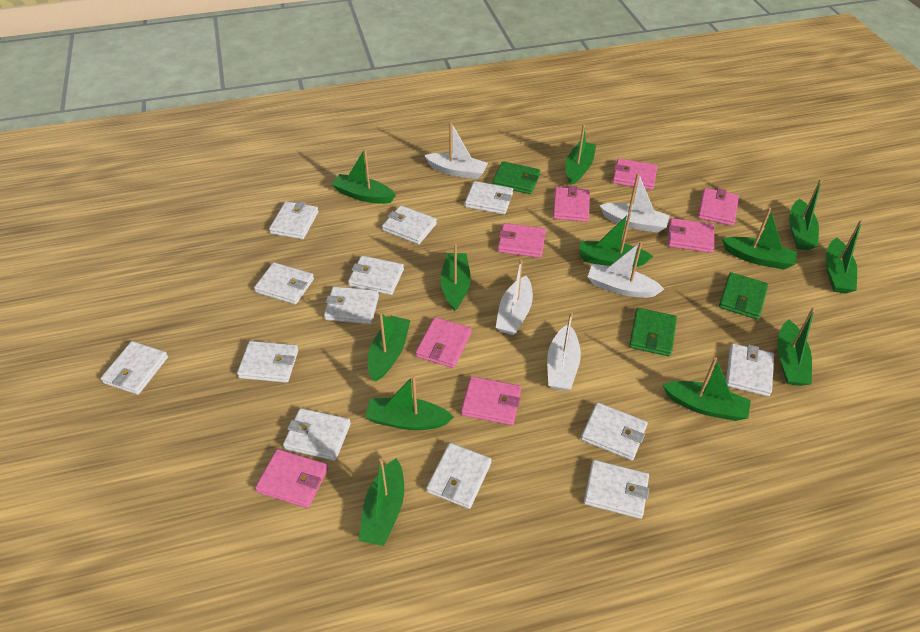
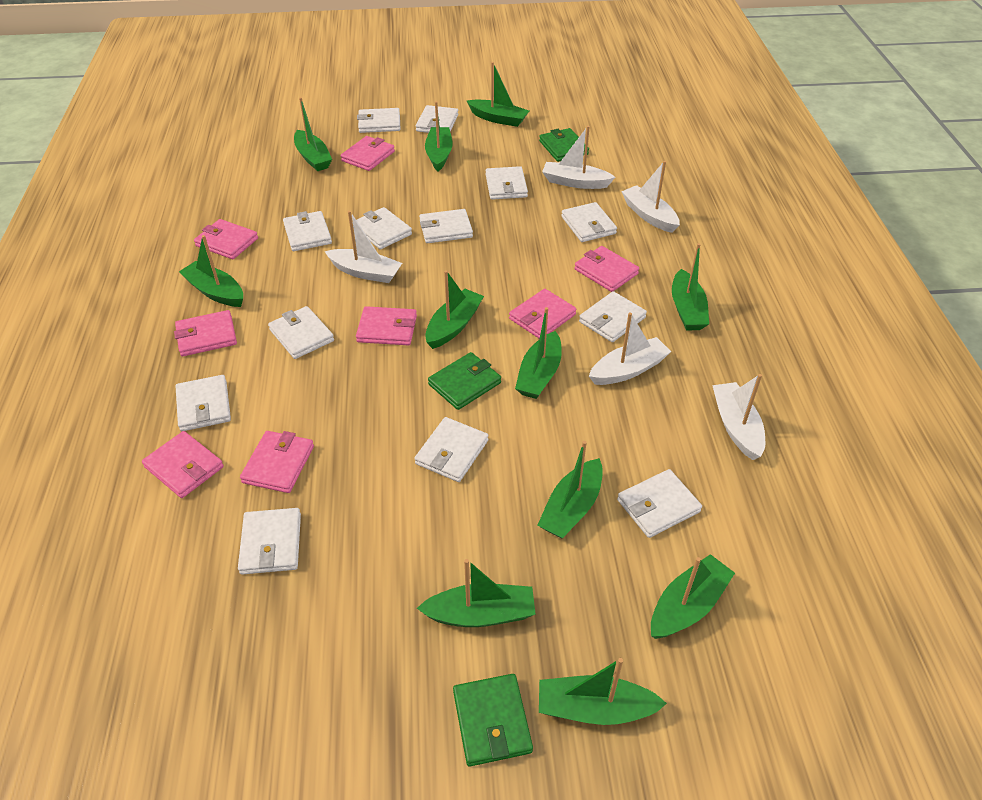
green boat: 12 -> 11

